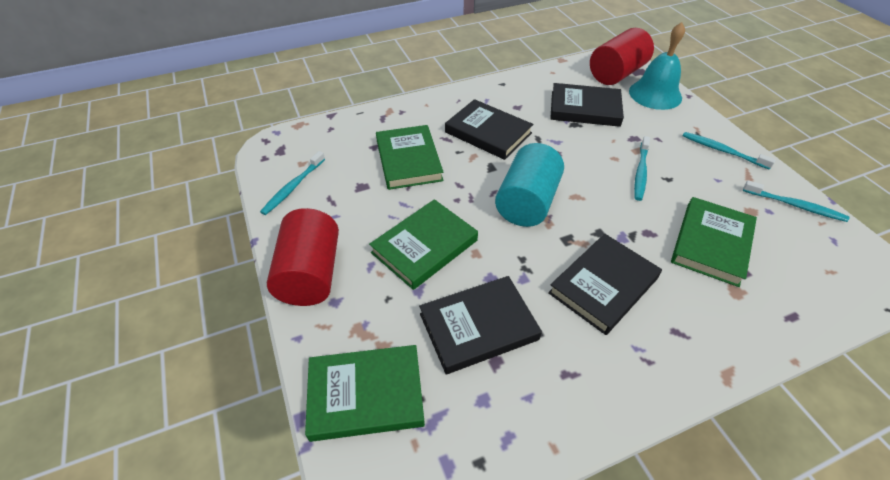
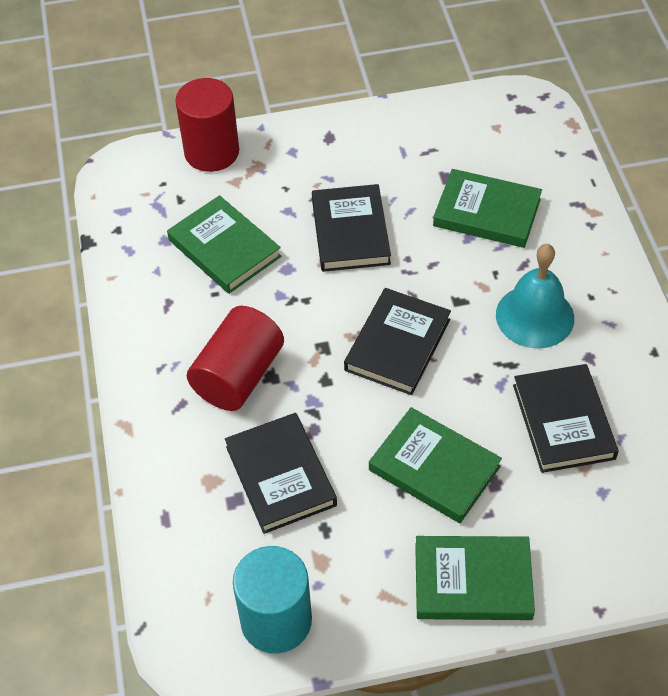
turquoise toothbrush: 4 -> 0

